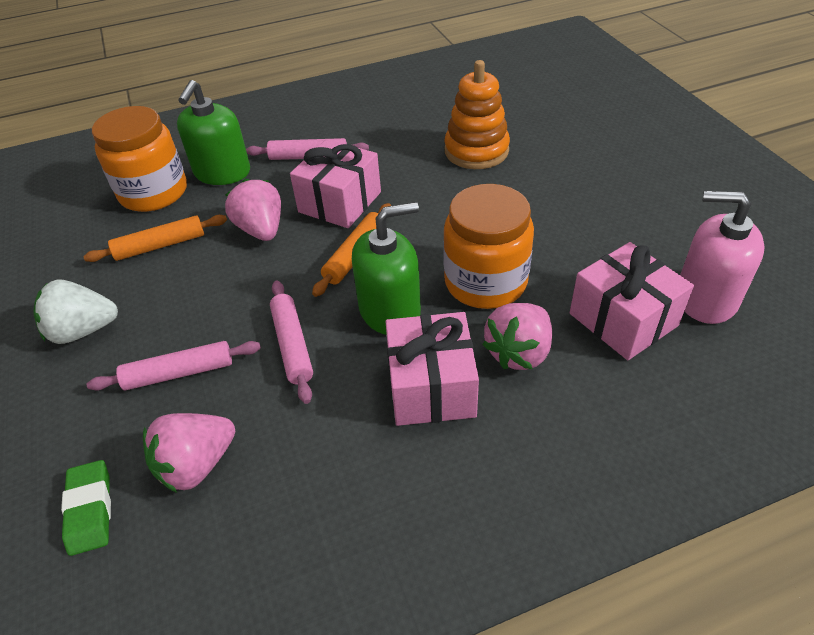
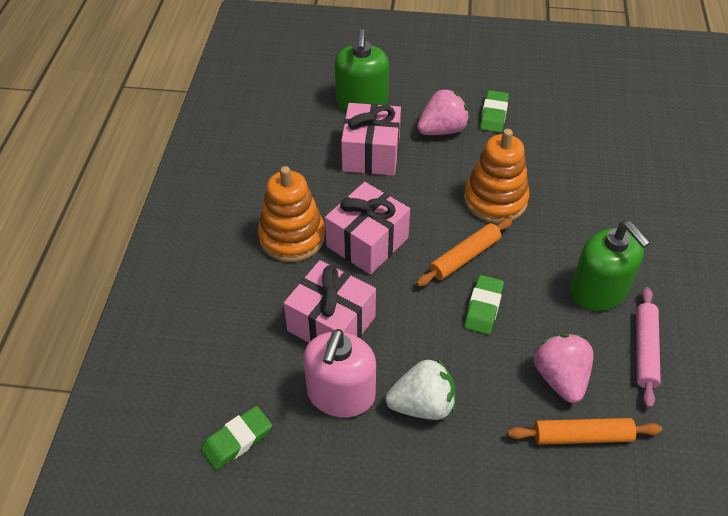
green eraser: 1 -> 3
orange jar: 2 -> 0
orange stacking toy: 1 -> 2
pink rolling pin: 3 -> 1
pink strawberry: 3 -> 2

